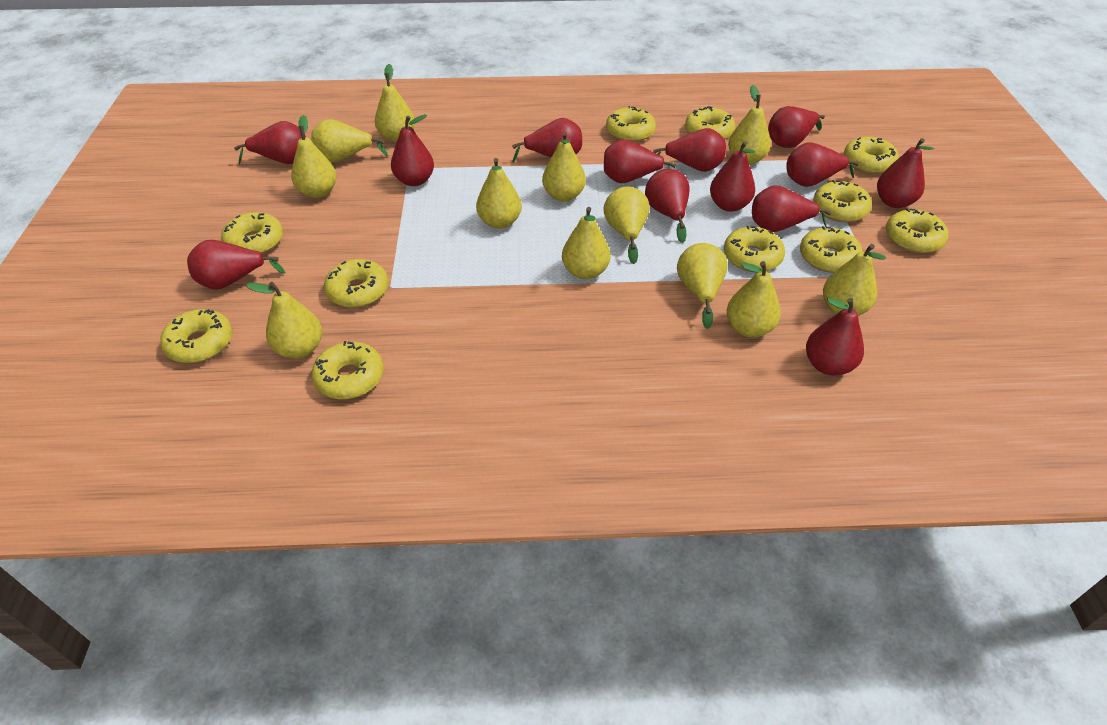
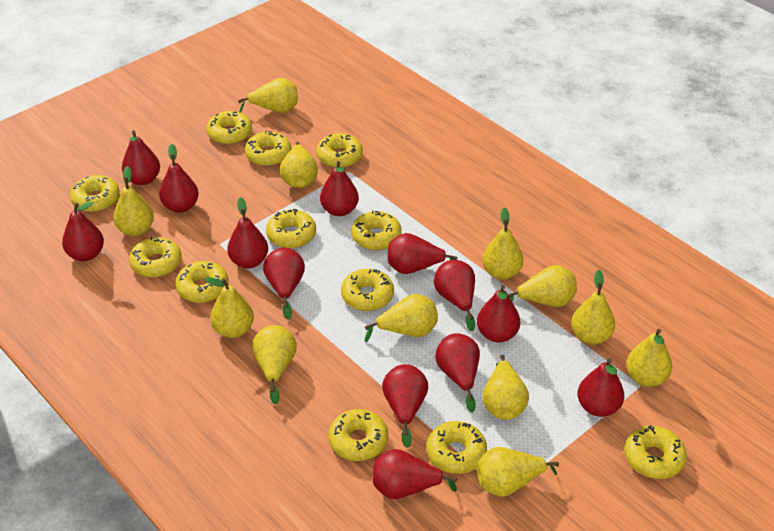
yellow donut: 11 -> 12

